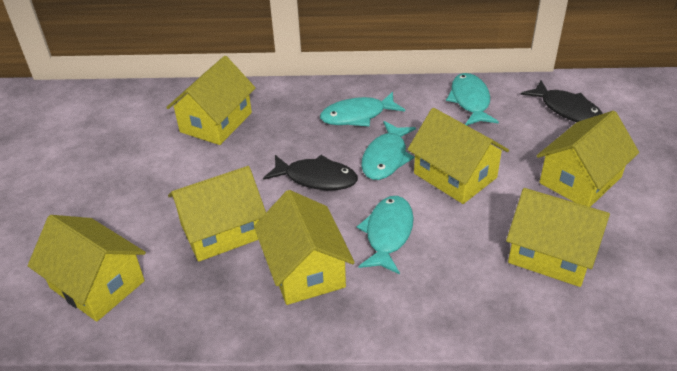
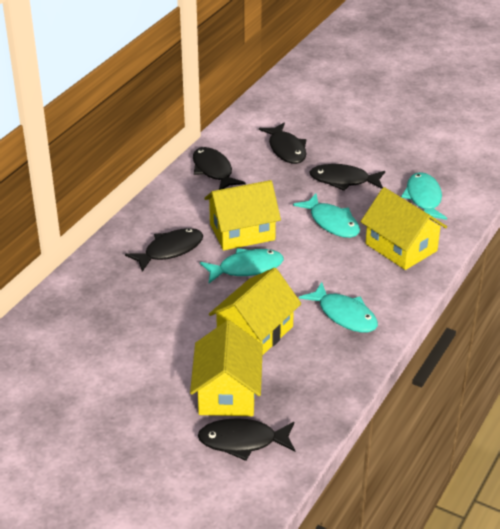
black fish: 2 -> 5
yellow house: 7 -> 4

